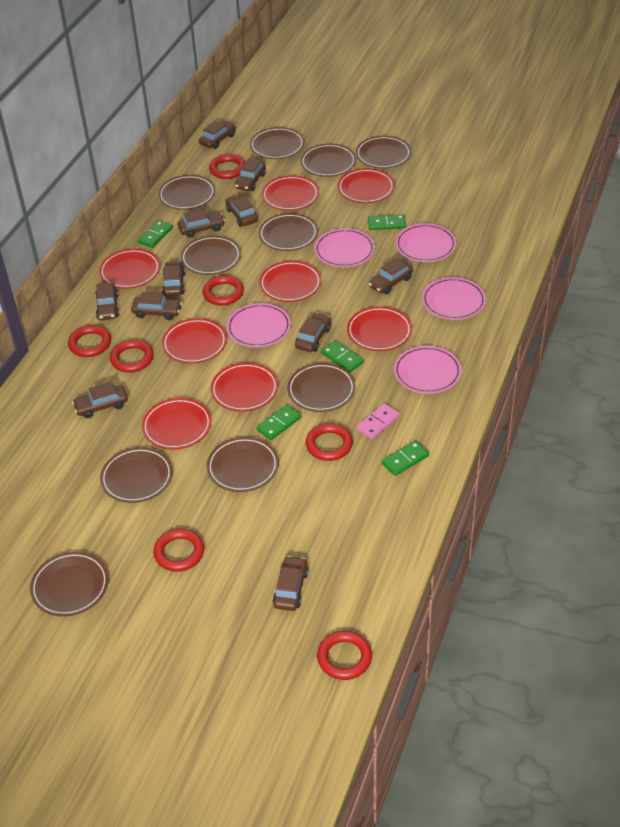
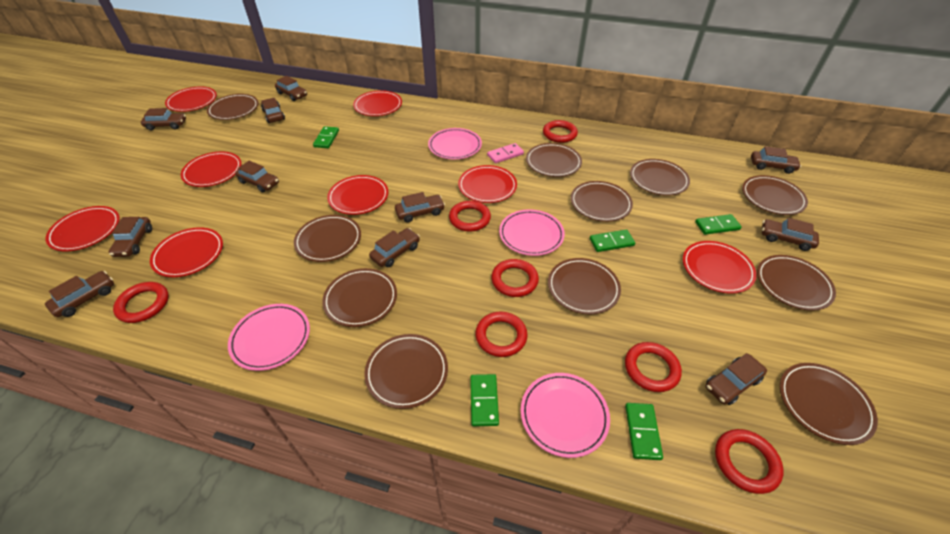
brown plate: 10 -> 11
pink plate: 5 -> 4

